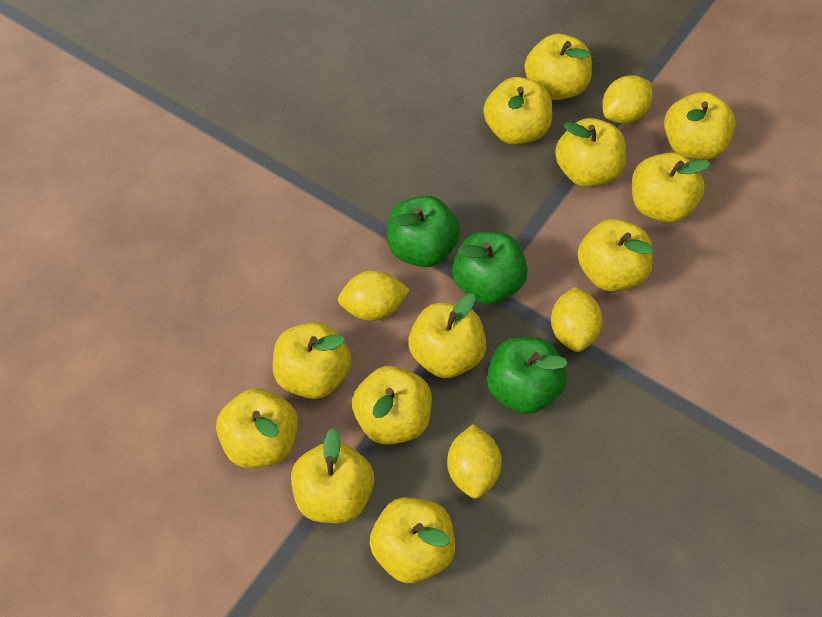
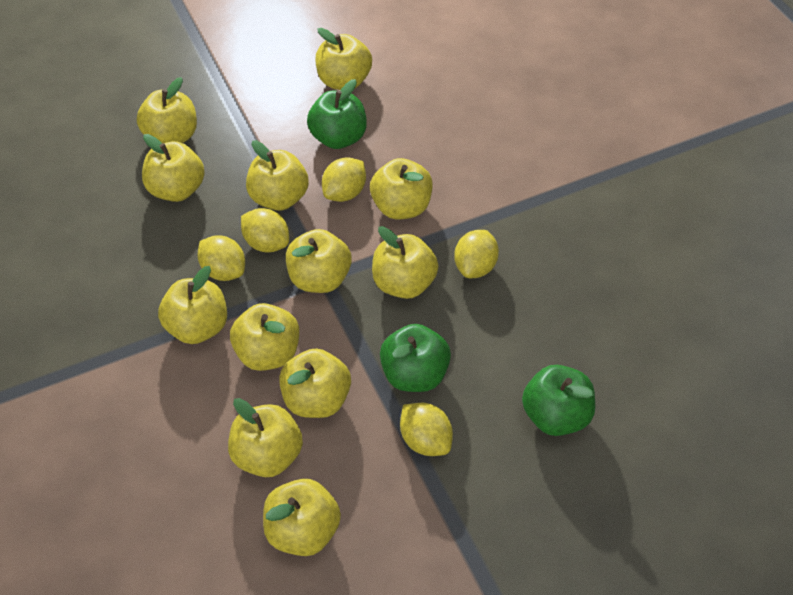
yellow lemon: 4 -> 5

